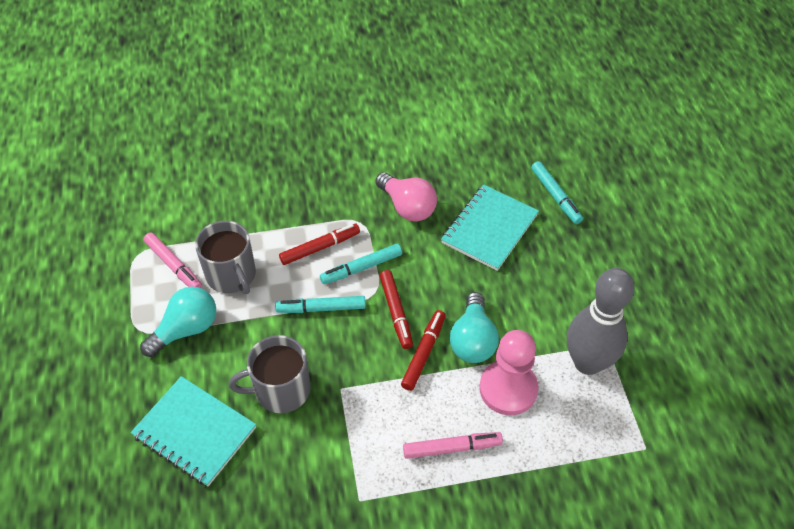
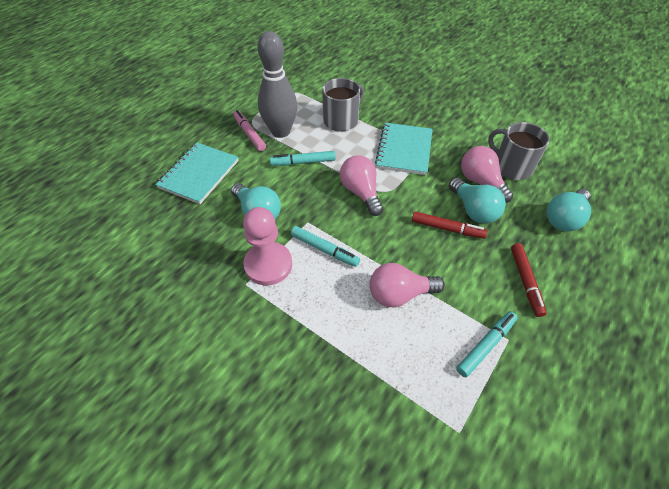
pink light bulb: 1 -> 3
pink marker: 2 -> 1
red marker: 3 -> 2
turquoise light bulb: 2 -> 3

